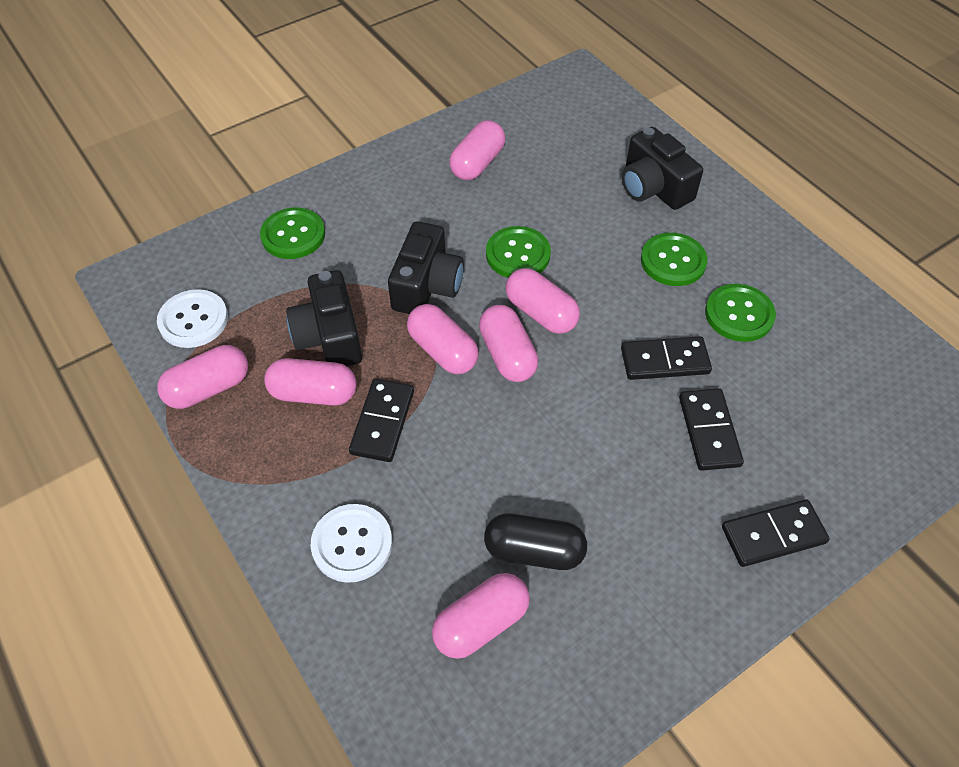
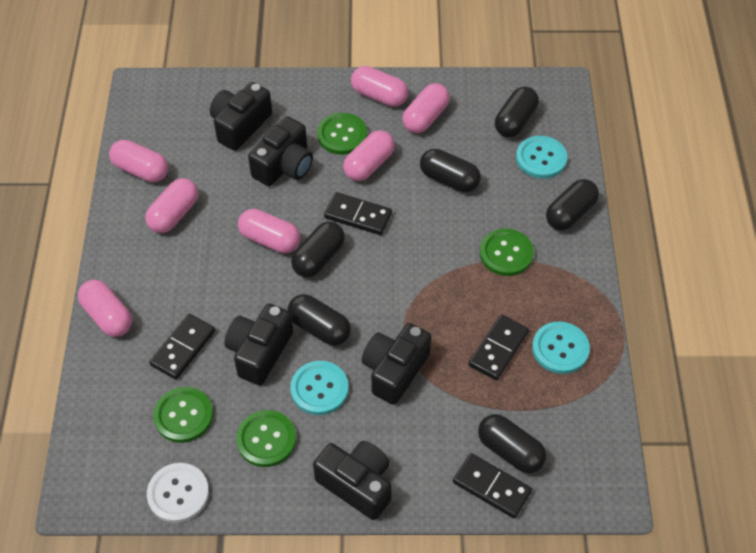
black camera: 3 -> 5
black capsule: 1 -> 6
turquoise button: 0 -> 3
white button: 2 -> 1

